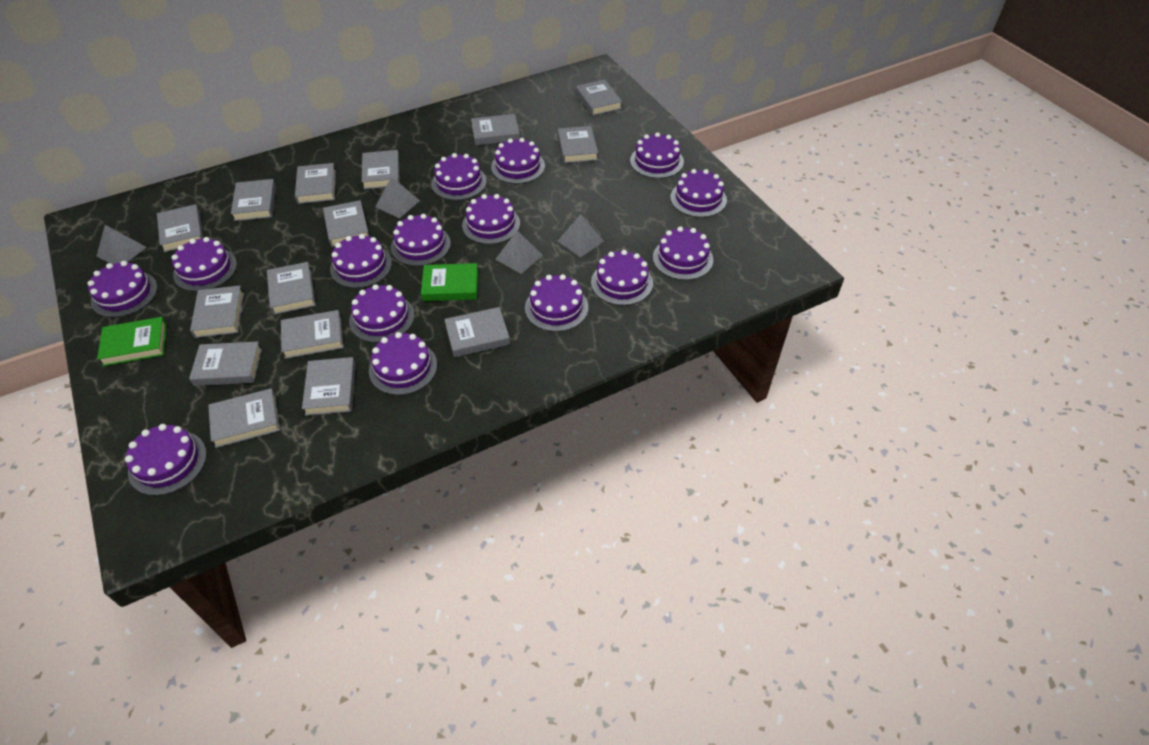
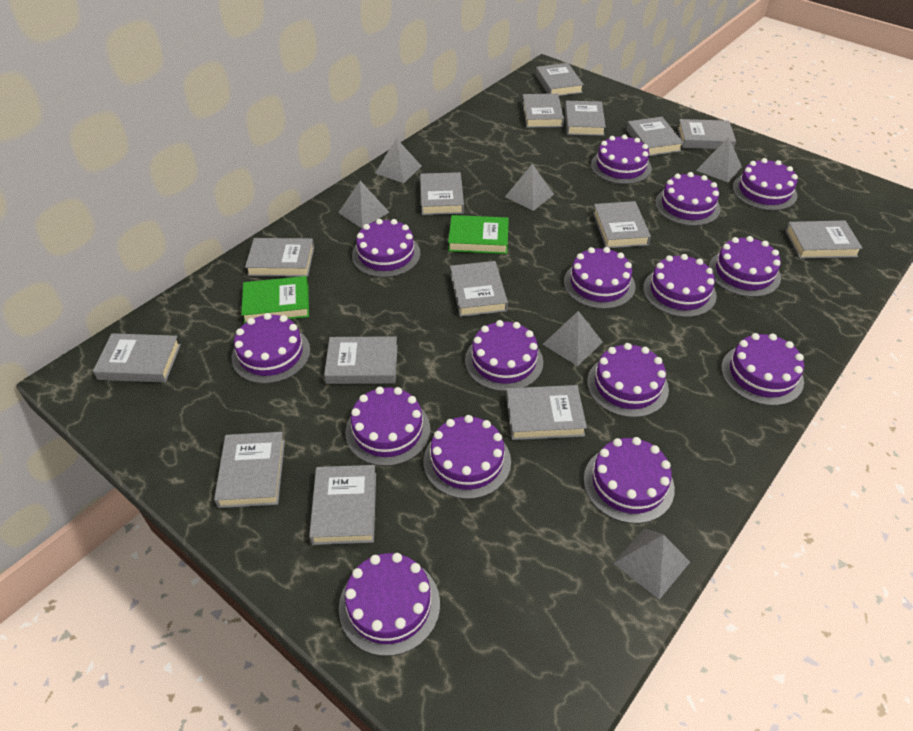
grey pyramid: 4 -> 6

